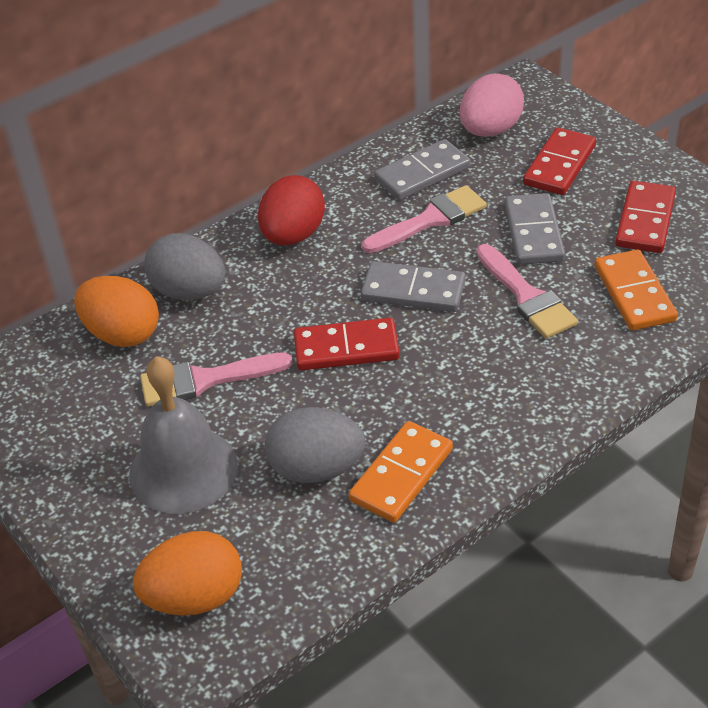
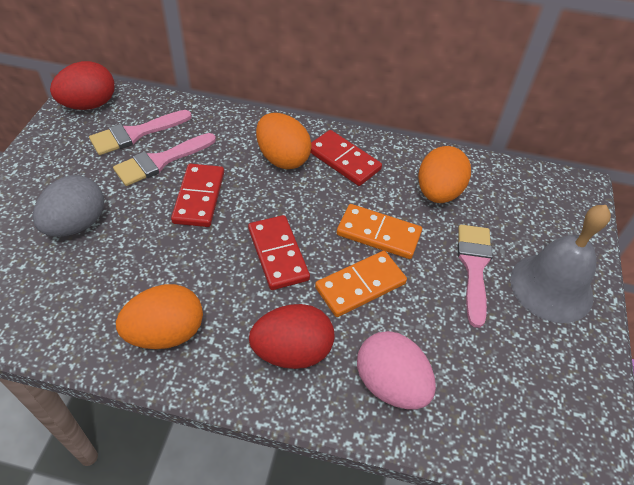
grey domino: 3 -> 0
grey egg: 2 -> 1
orange egg: 2 -> 3
red egg: 1 -> 2

